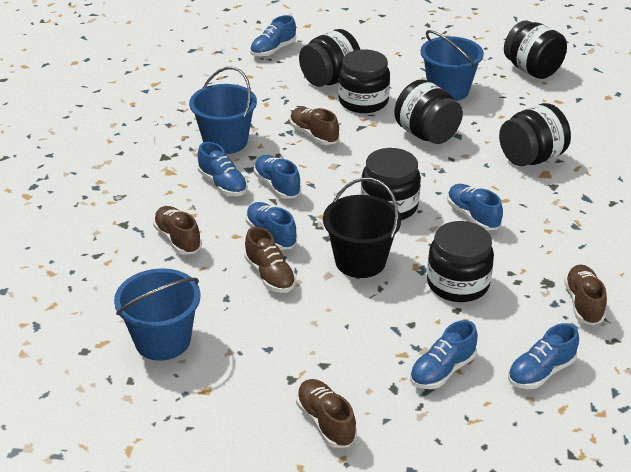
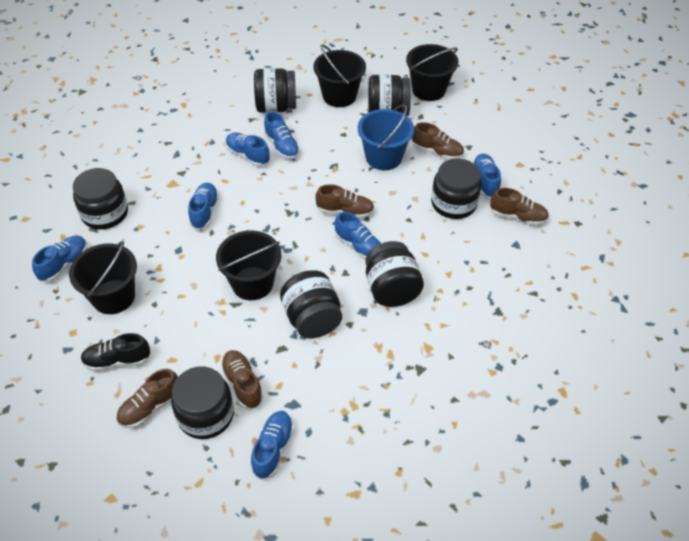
black bucket: 1 -> 4
black shoe: 0 -> 1
blue bucket: 3 -> 1

